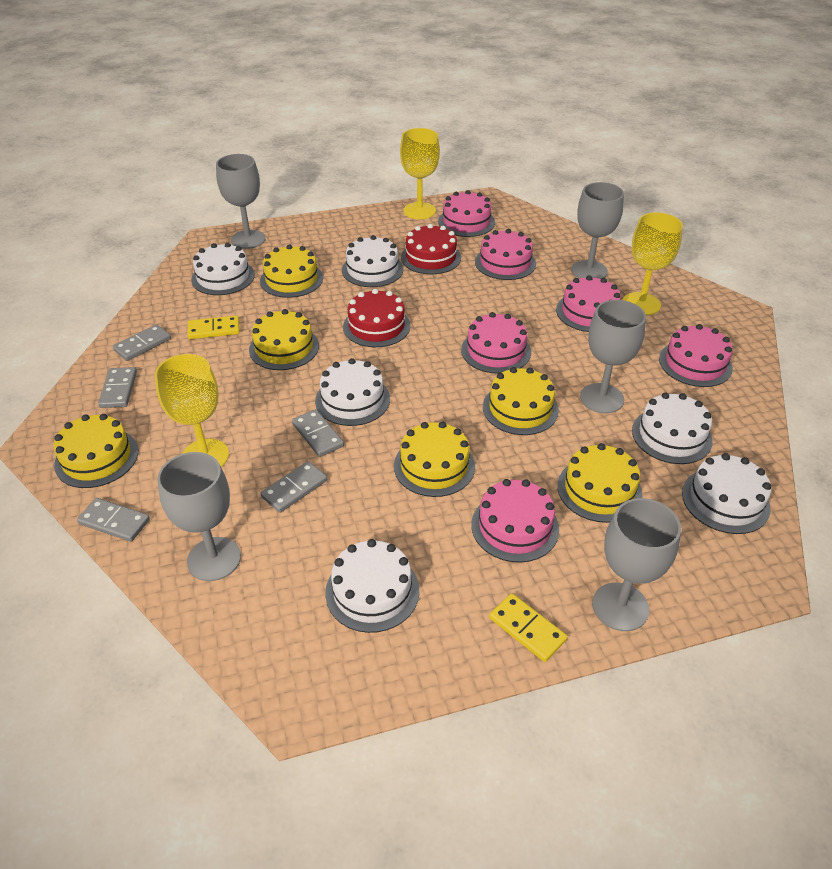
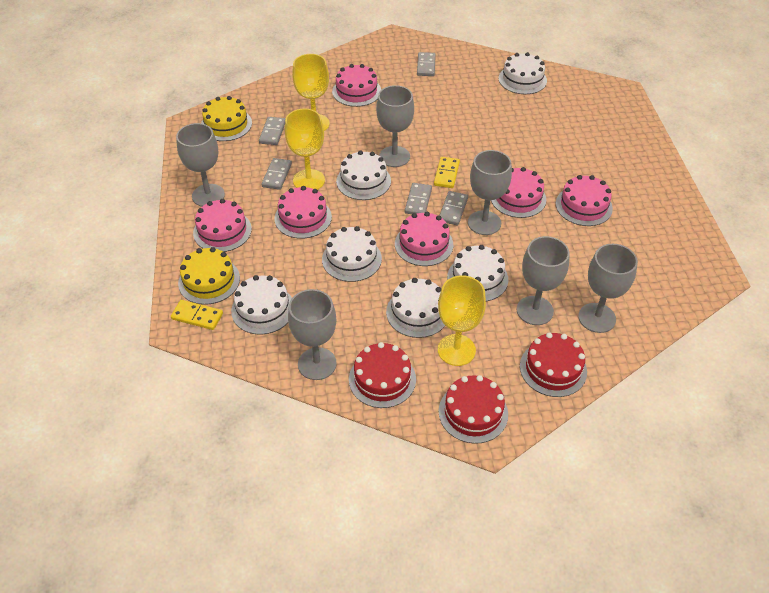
grey goblet: 5 -> 6
red cake: 2 -> 3
yellow cake: 6 -> 2

